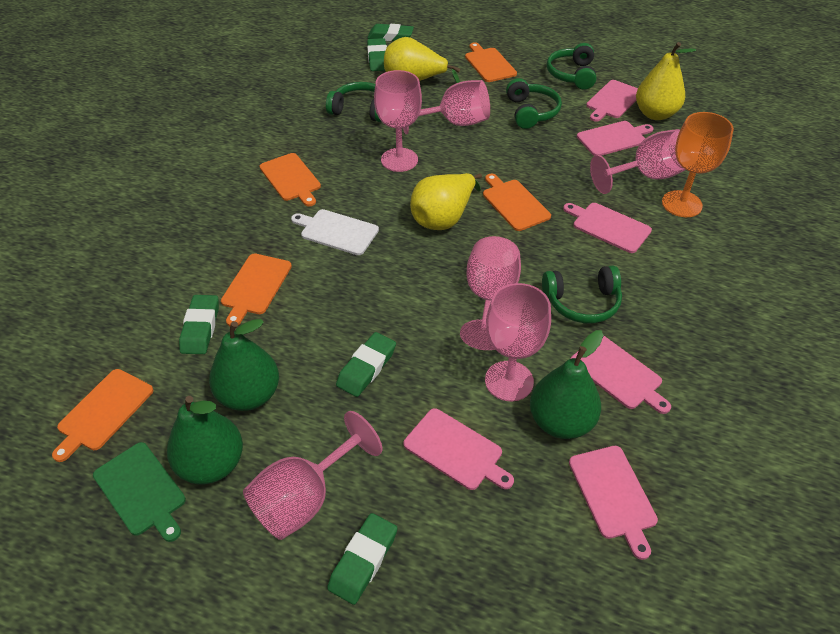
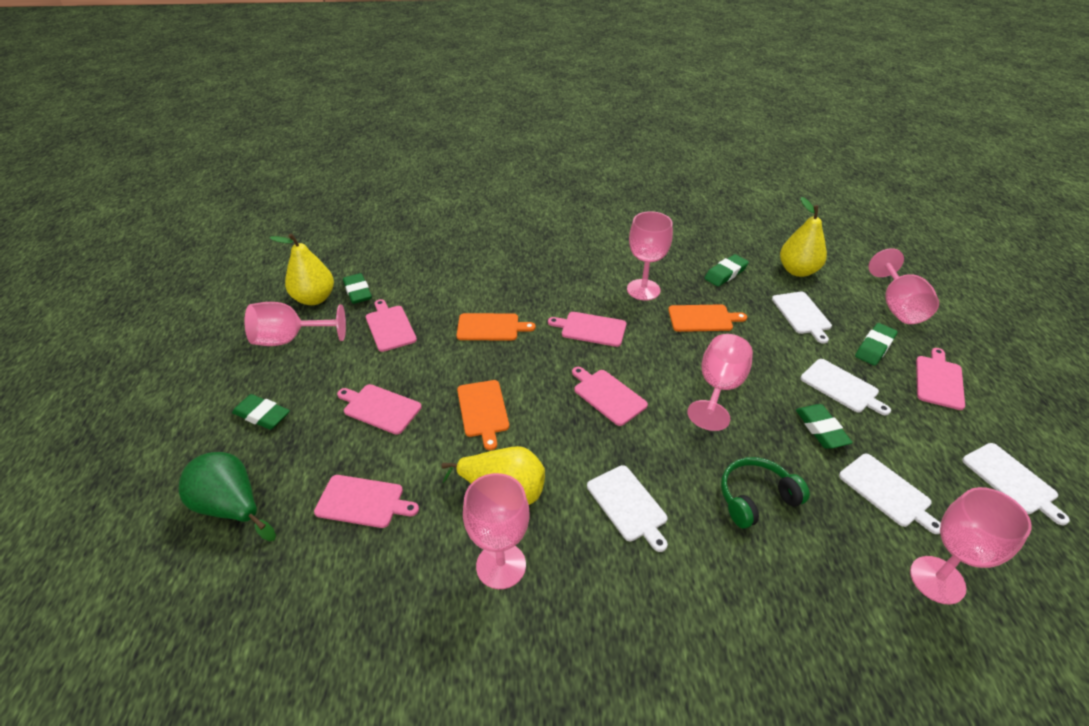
green cutting board: 1 -> 0
green headphones: 4 -> 1
green pear: 3 -> 1
orange cutting board: 5 -> 3
orange goblet: 1 -> 0
white cutting board: 1 -> 5

